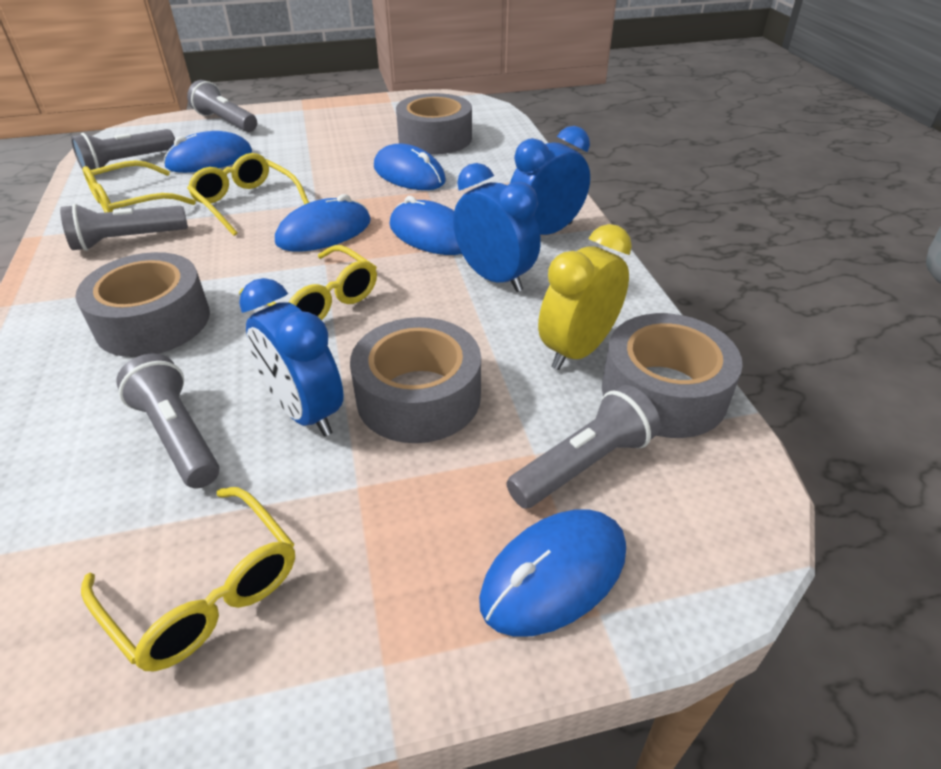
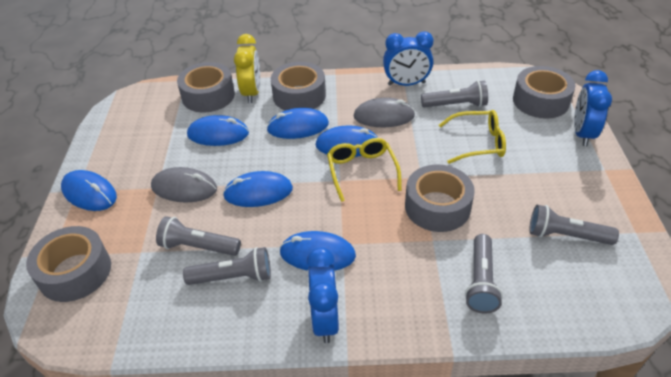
blue mouse: 5 -> 6
grey mouse: 0 -> 2
grey tape: 4 -> 5
yellow glasses: 4 -> 2

